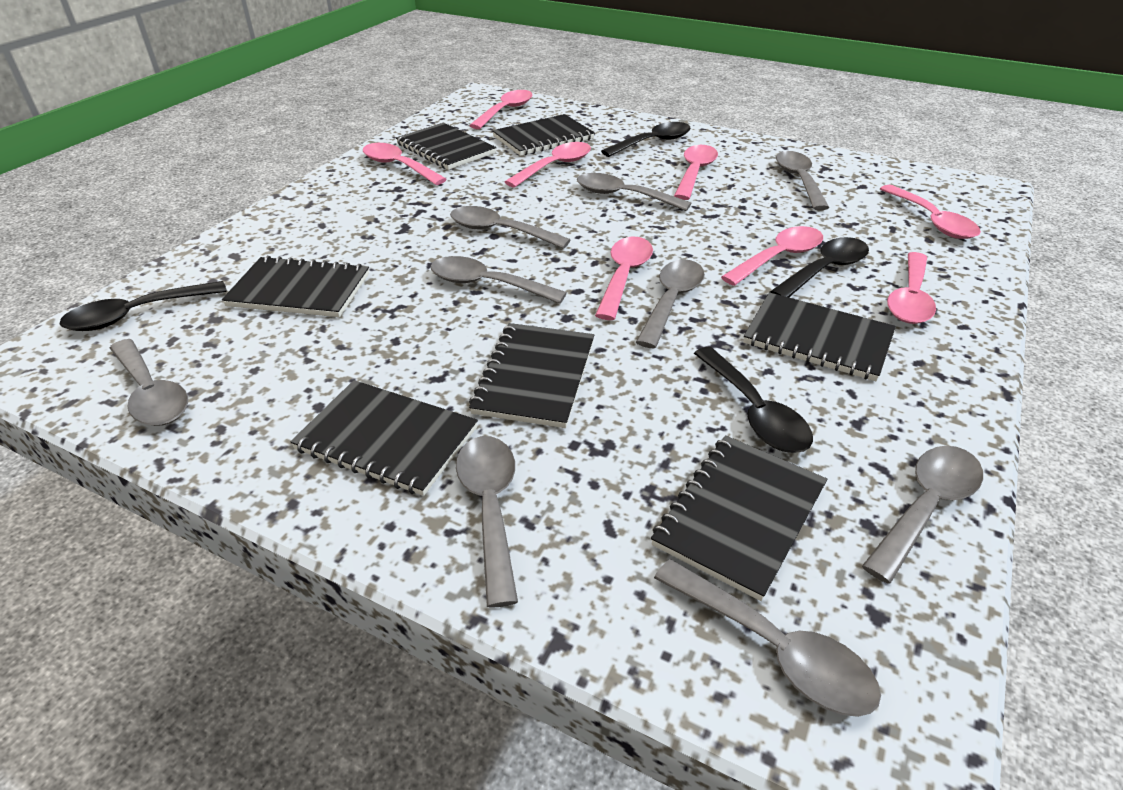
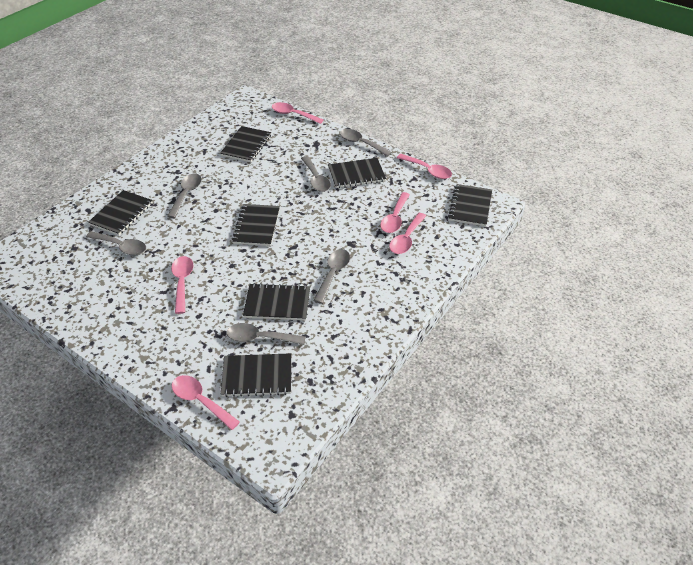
black spoon: 4 -> 0
grey spoon: 9 -> 6
pink spoon: 8 -> 6

